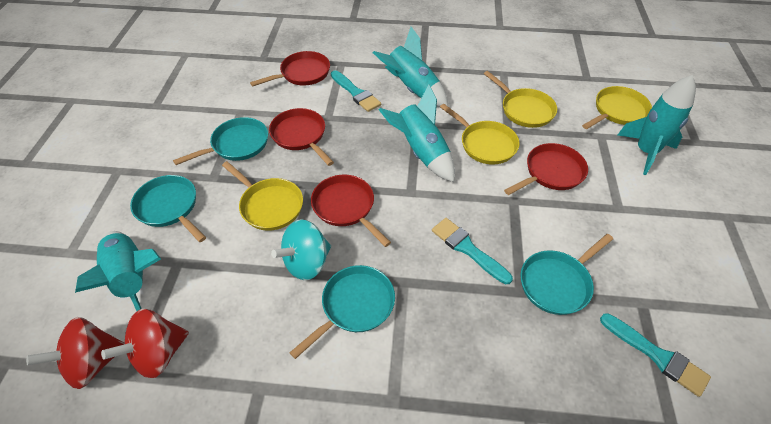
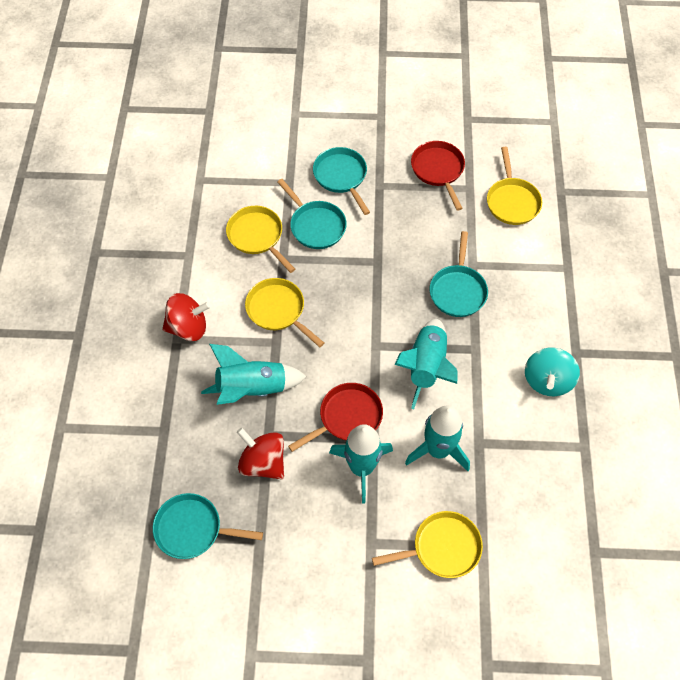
red pan: 4 -> 2
turquoise brush: 3 -> 0

